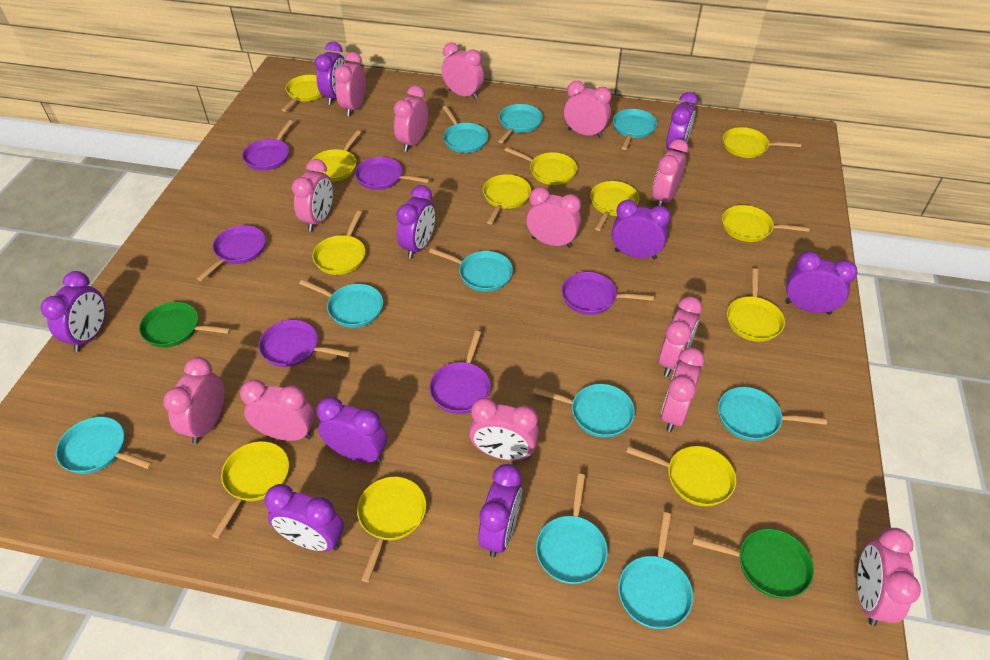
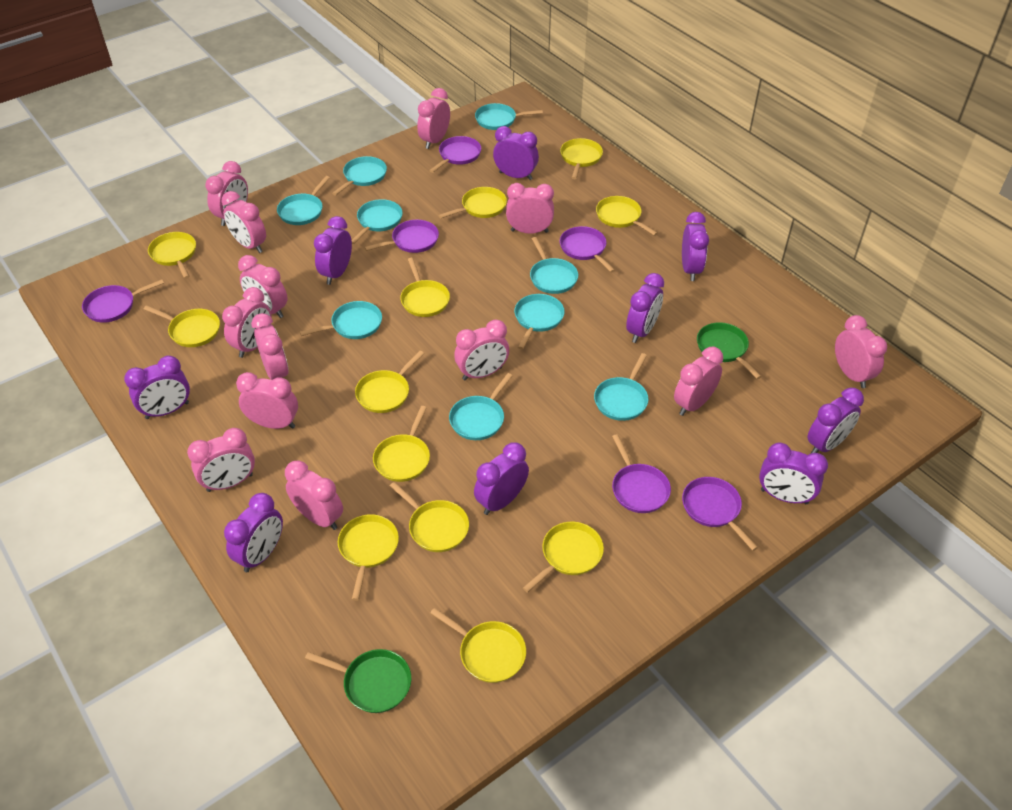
turquoise pan: 10 -> 9

